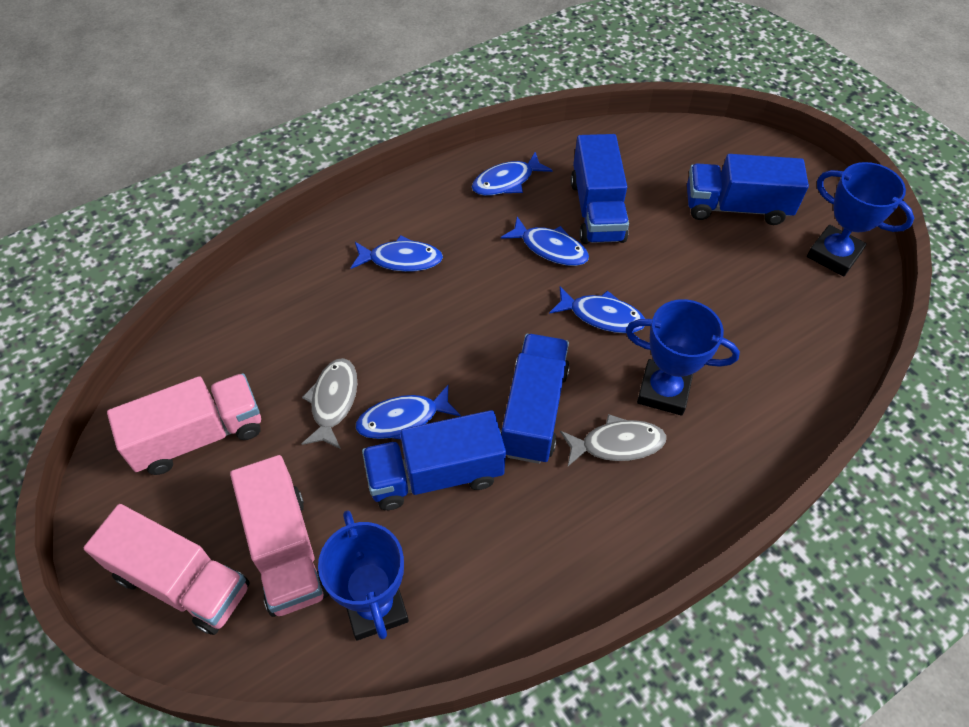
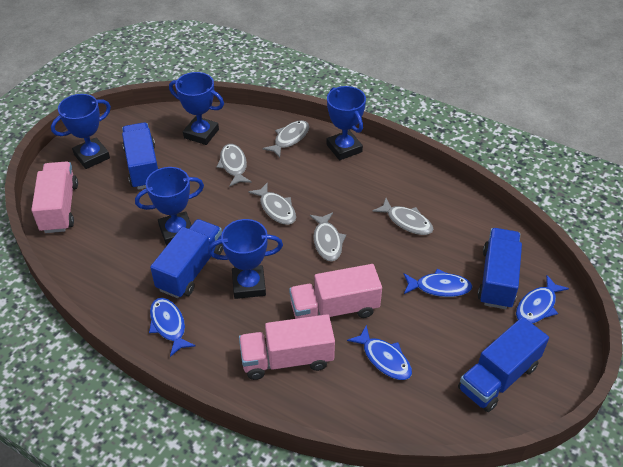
blue fish: 5 -> 4
blue trophy: 3 -> 5
grey fish: 2 -> 5

